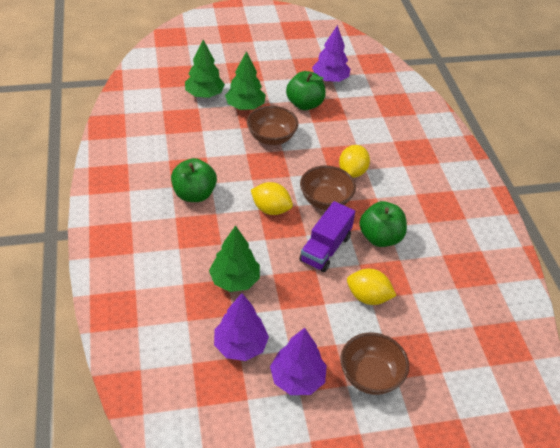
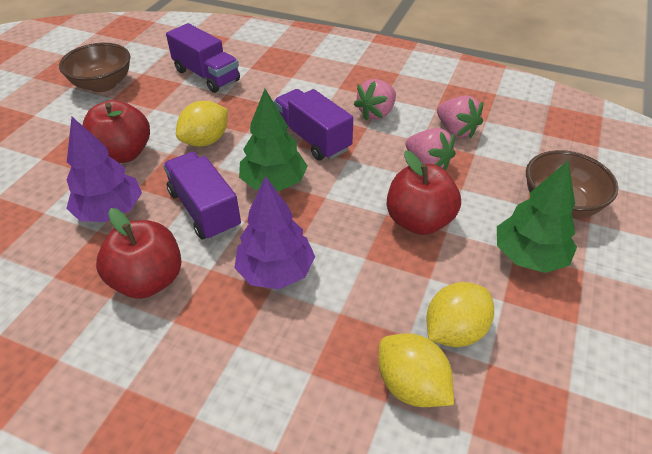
brown bowl: 3 -> 2
green apple: 3 -> 0
green tree: 3 -> 2
pink strawberry: 0 -> 3
purple tree: 3 -> 2
purple truck: 1 -> 3
red apple: 0 -> 3

